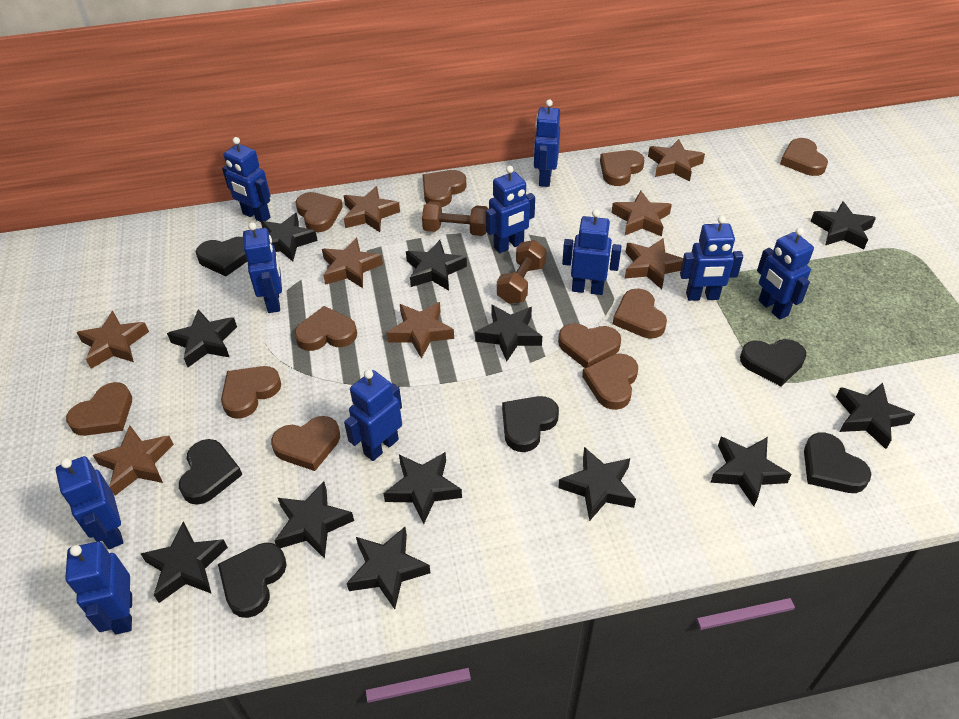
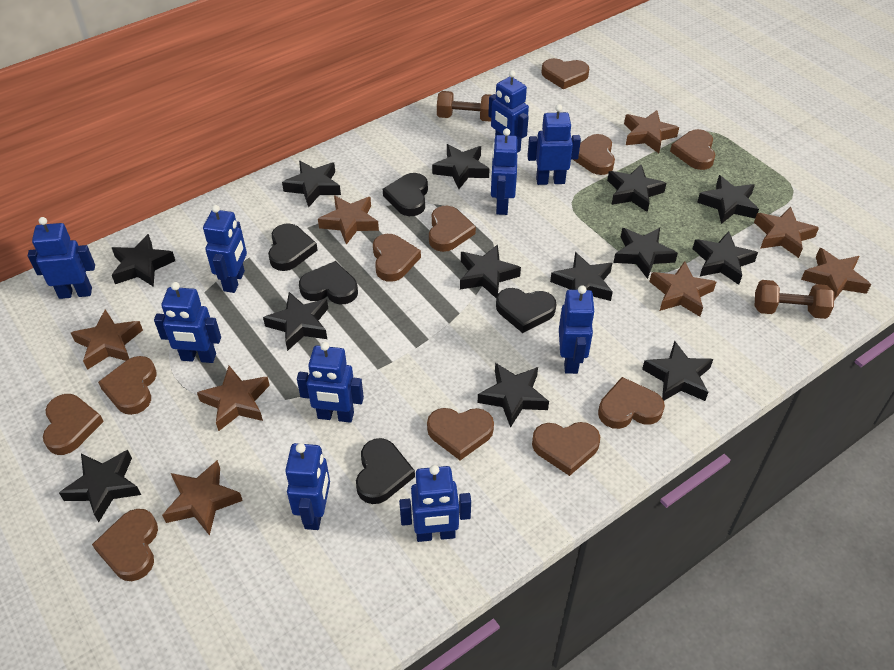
black heart: 6 -> 5
black star: 12 -> 13

